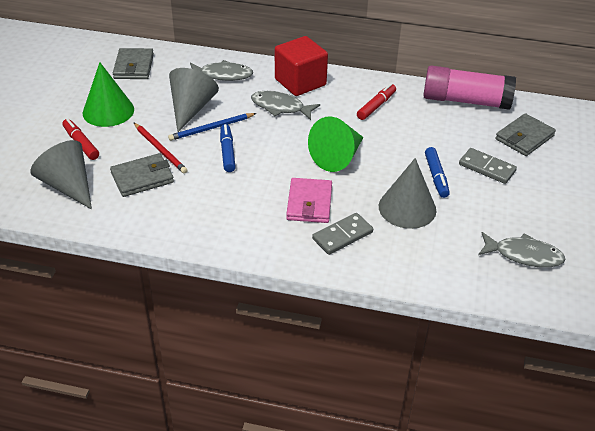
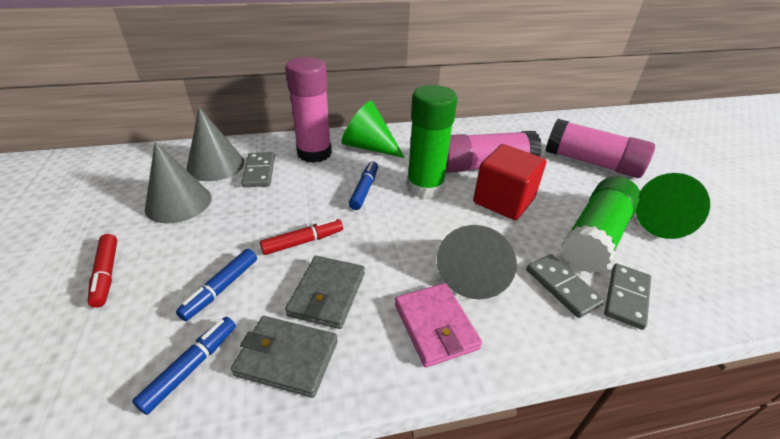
blue marker: 2 -> 3
blue pencil: 1 -> 0
green glue stick: 0 -> 2
grey domino: 2 -> 3
grey fish: 3 -> 0
grey wallet: 3 -> 2
pink glue stick: 1 -> 3
red pencil: 1 -> 0

